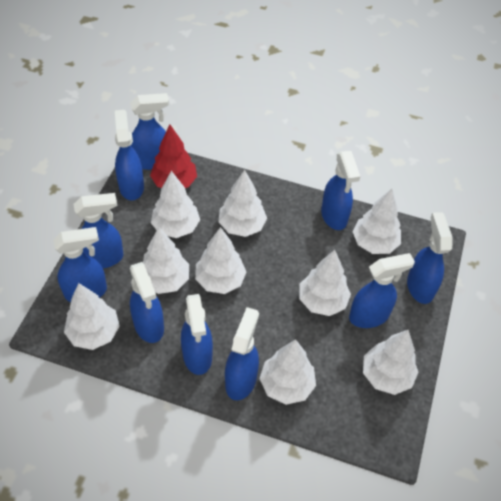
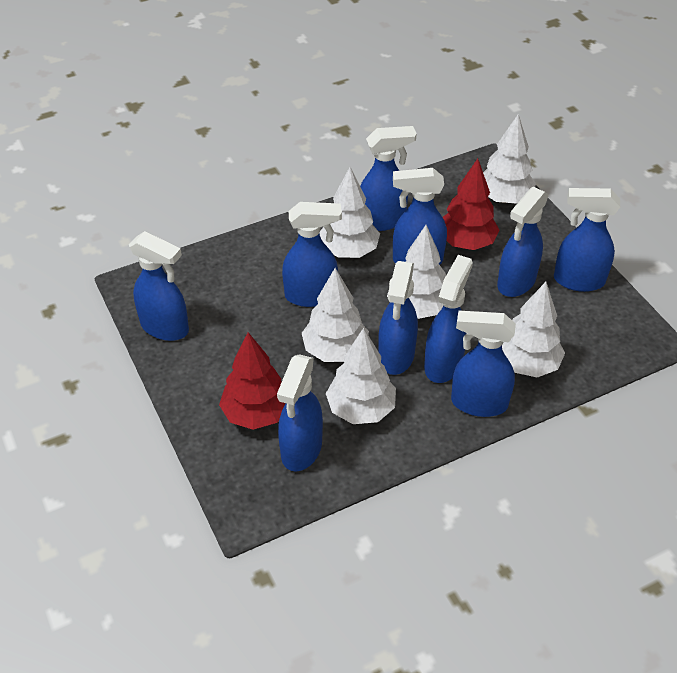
red tree: 1 -> 2
white tree: 9 -> 6

